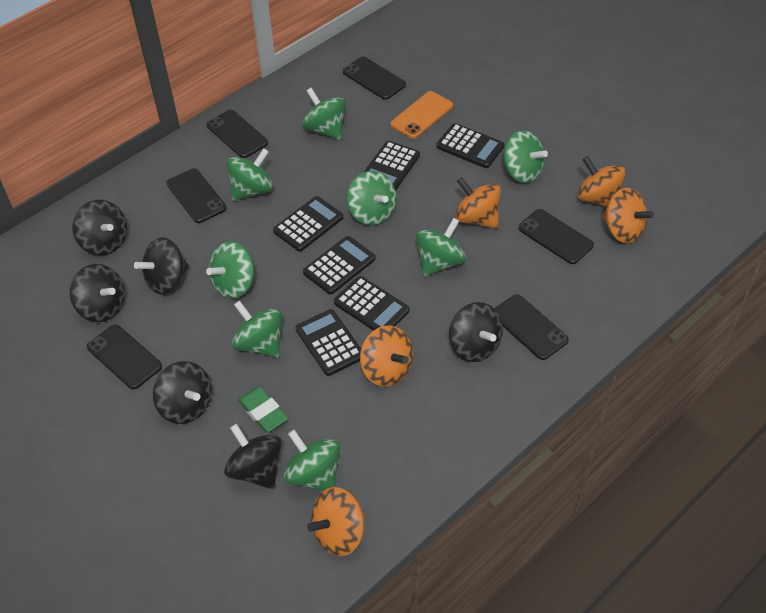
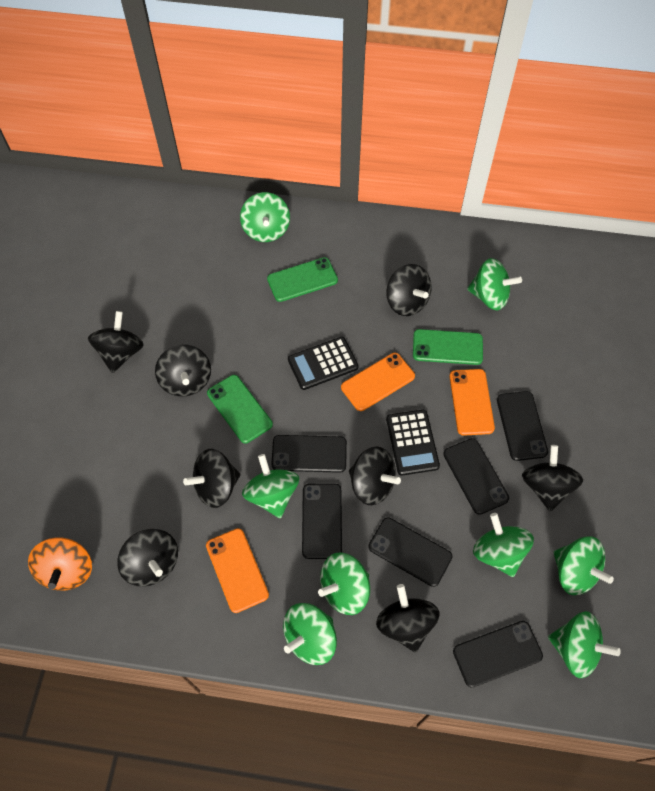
black calculator: 6 -> 2
black spinning top: 6 -> 8
green eraser: 1 -> 0
green phone: 0 -> 3
orange phone: 1 -> 3
orange spinning top: 5 -> 1

